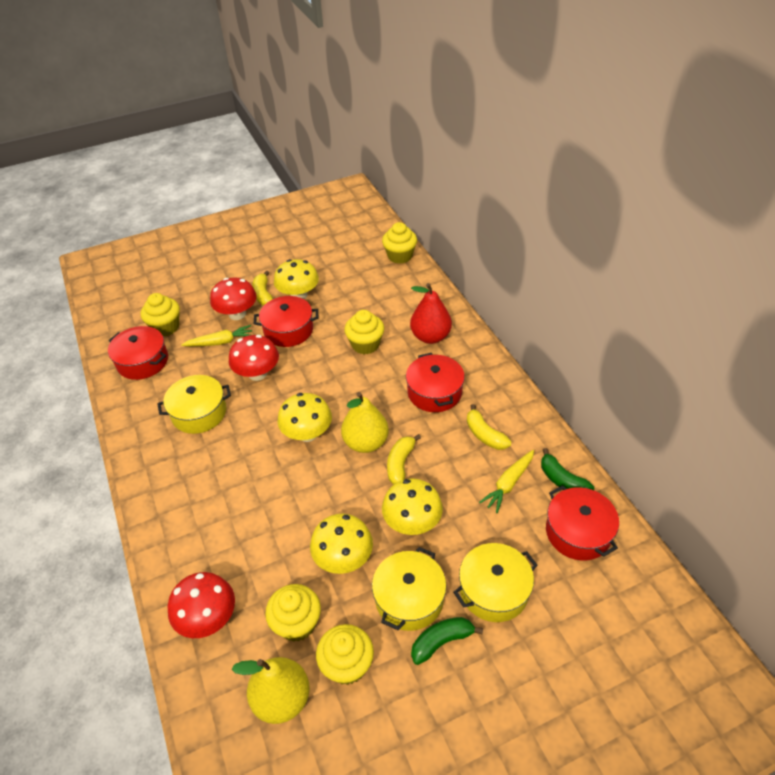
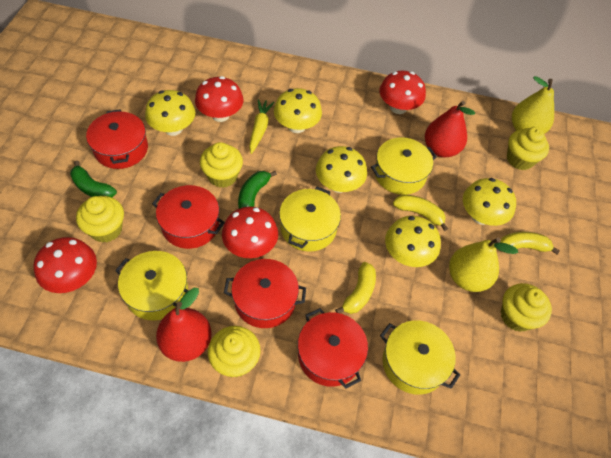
red mushroom: 3 -> 4
red pear: 1 -> 2
yellow carrot: 2 -> 1
yellow mushroom: 4 -> 5
yellow pot: 3 -> 4

